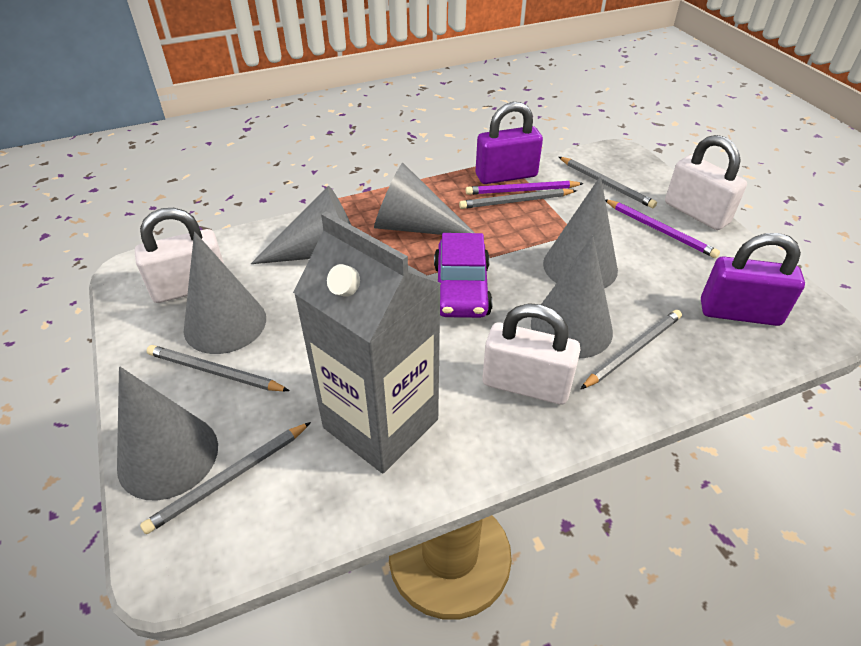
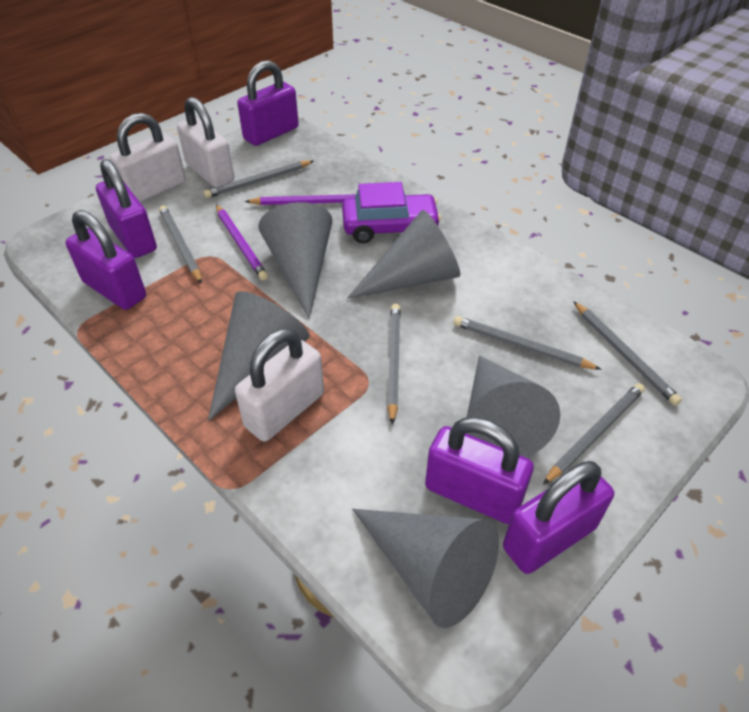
grey carton: 1 -> 0
grey cone: 6 -> 5
grey pencil: 5 -> 6
purple padlock: 2 -> 5

